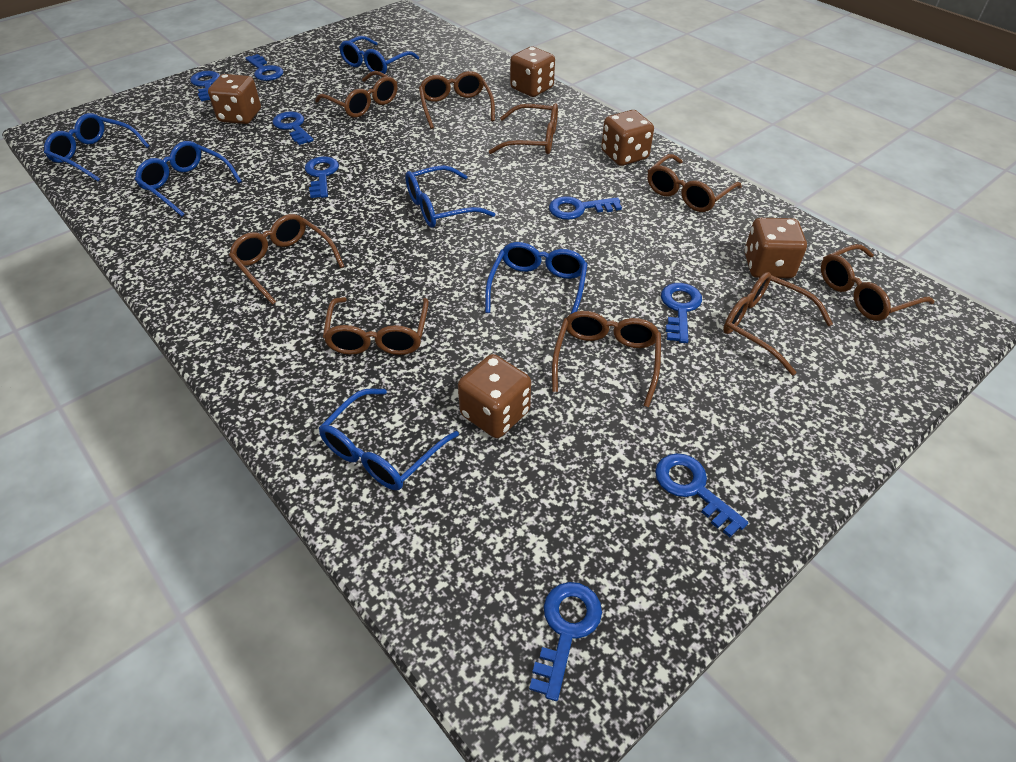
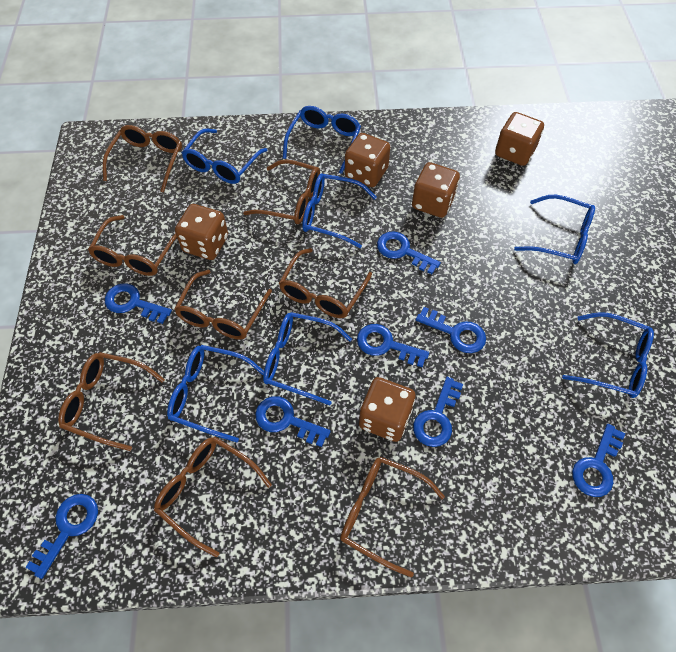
blue glasses: 6 -> 7
brown glasses: 9 -> 8

